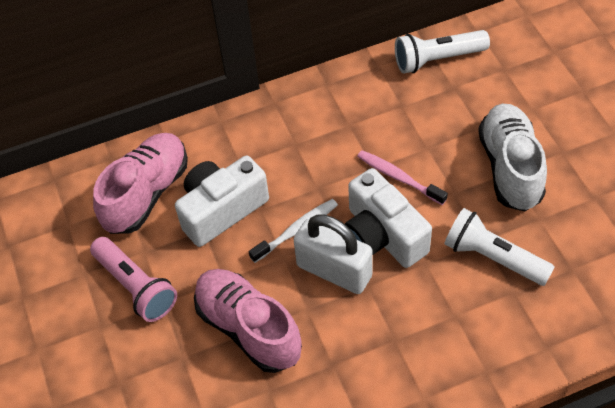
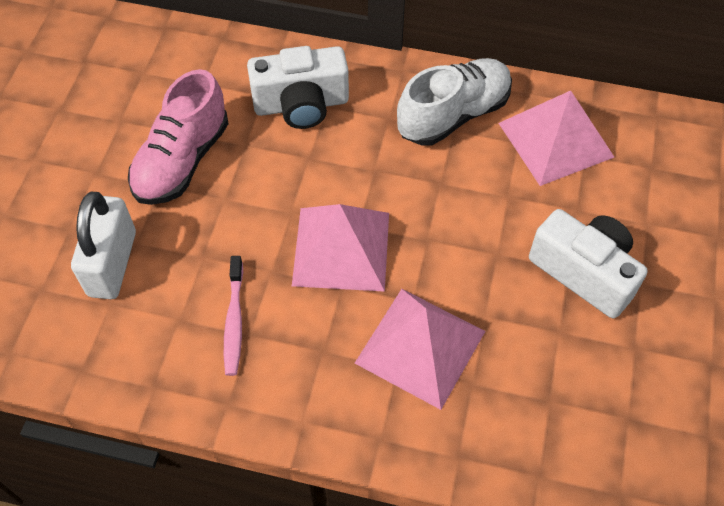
pink flashlight: 1 -> 0
pink pyramid: 0 -> 3
pink shoe: 2 -> 1
white flashlight: 2 -> 0
white toothbrush: 1 -> 0

